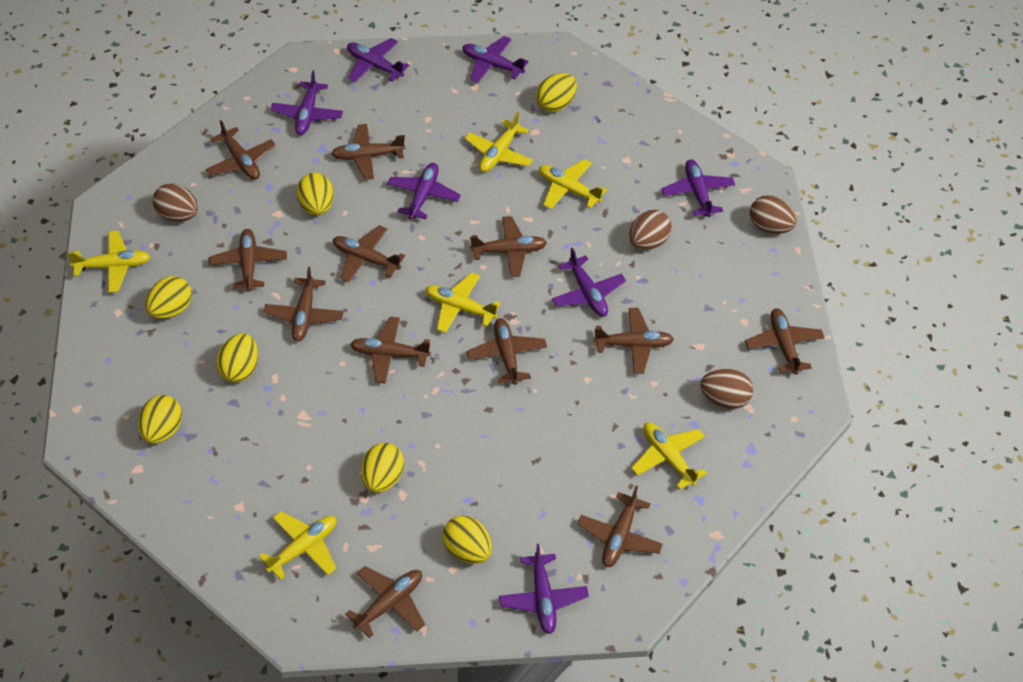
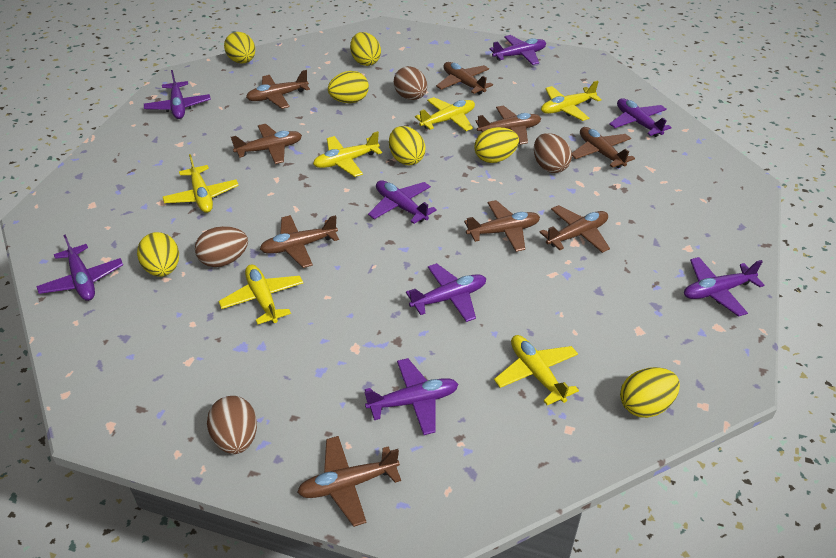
brown plane: 12 -> 9
purple plane: 7 -> 8

